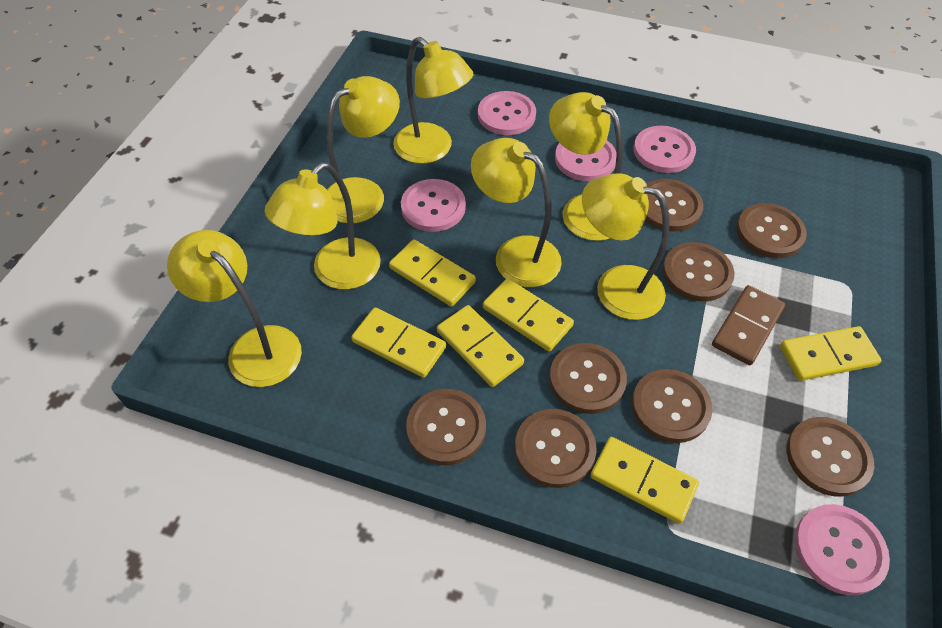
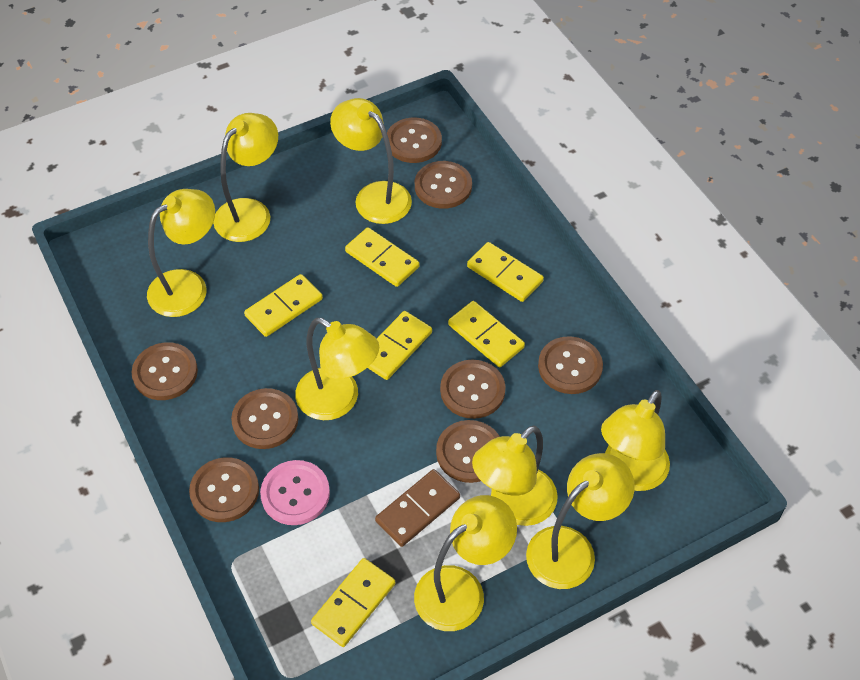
pink button: 5 -> 1
yellow lamp: 7 -> 8

